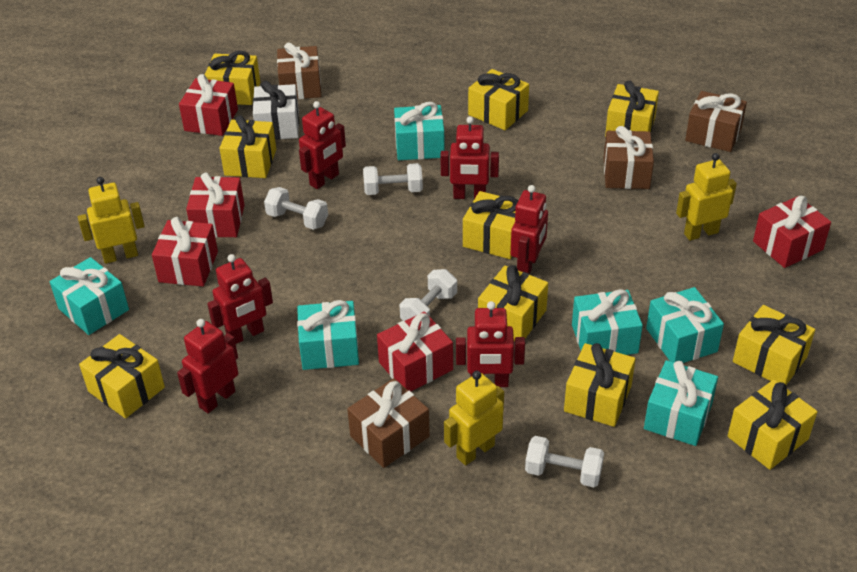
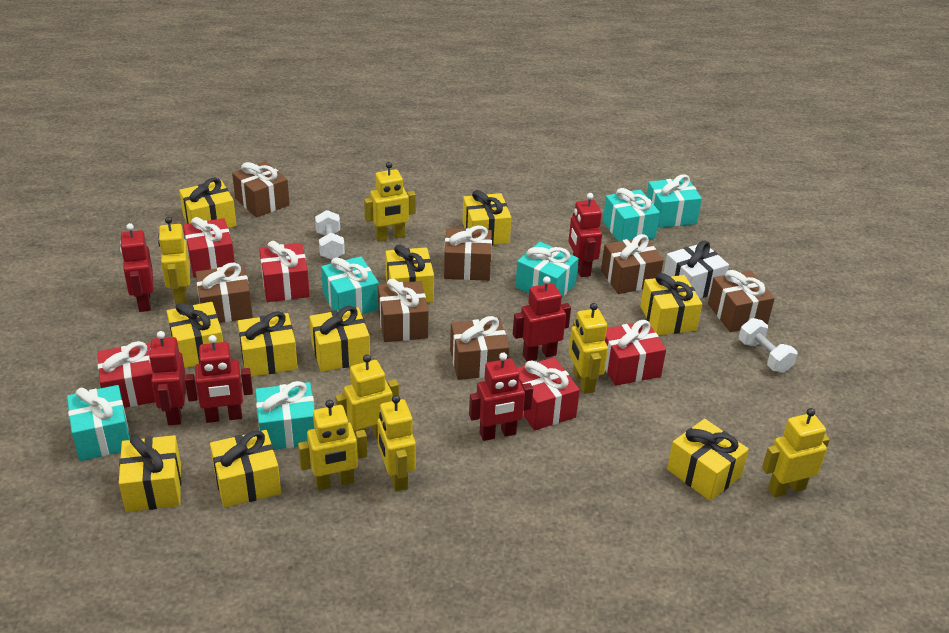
brown gift: 4 -> 7
white dumbbell: 4 -> 2
yellow robot: 3 -> 7

